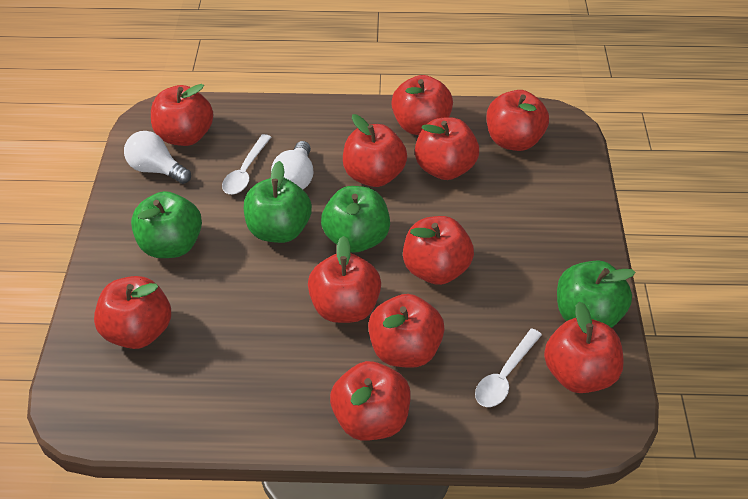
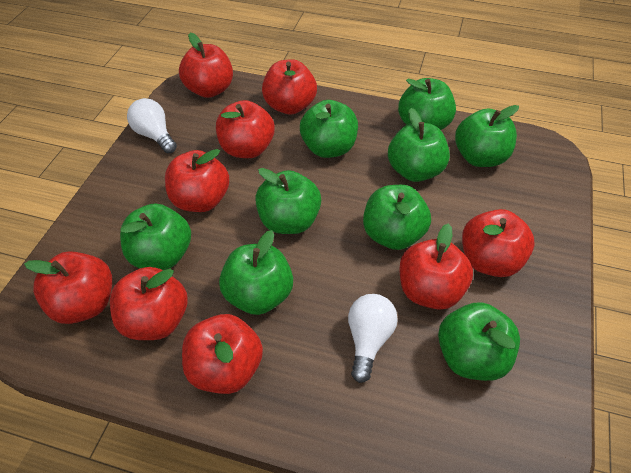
green apple: 4 -> 9
red apple: 11 -> 9
white spoon: 2 -> 0

